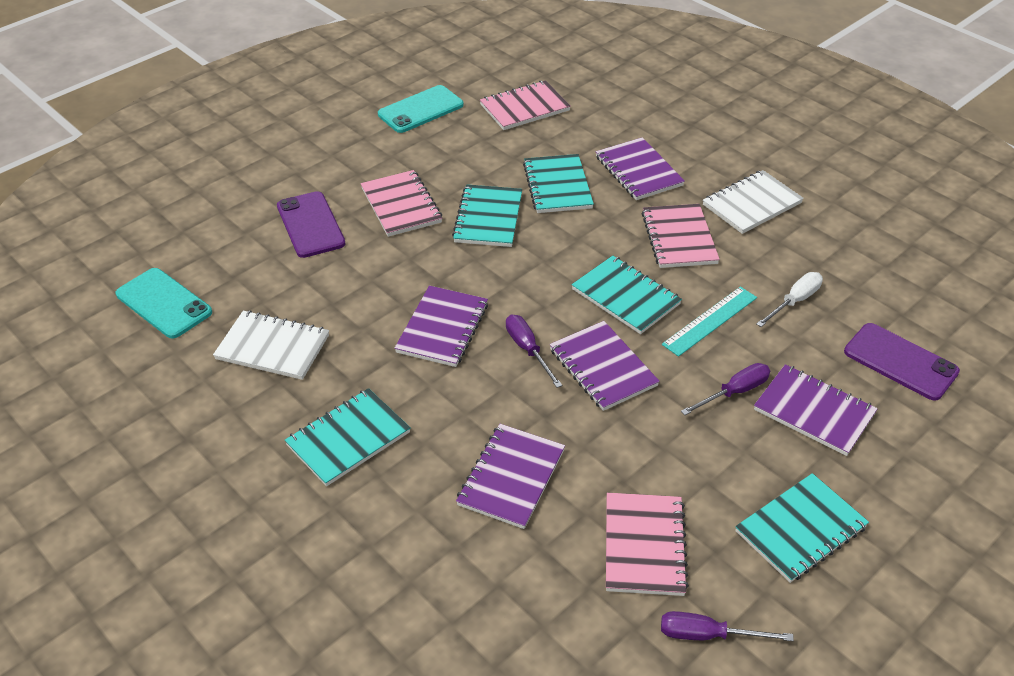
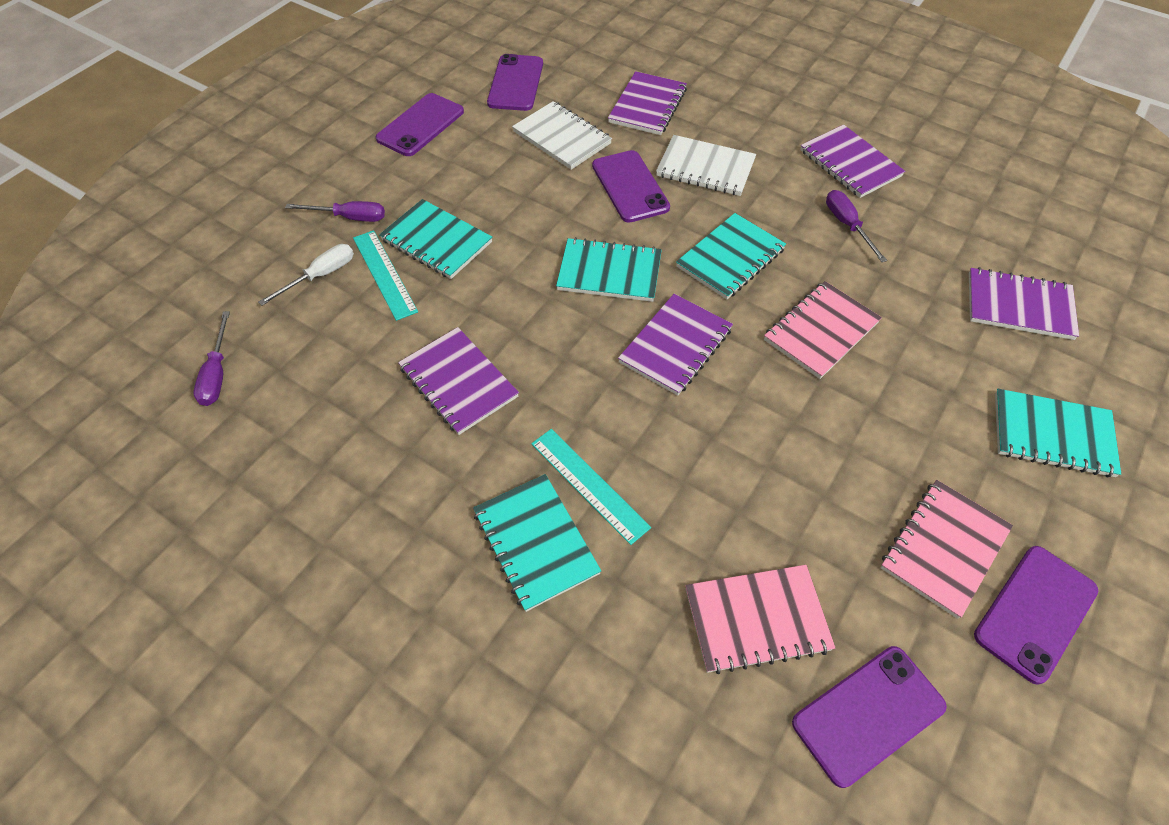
pink notebook: 4 -> 3
purple phone: 2 -> 5
turquoise phone: 2 -> 0
turquoise ruler: 1 -> 2

